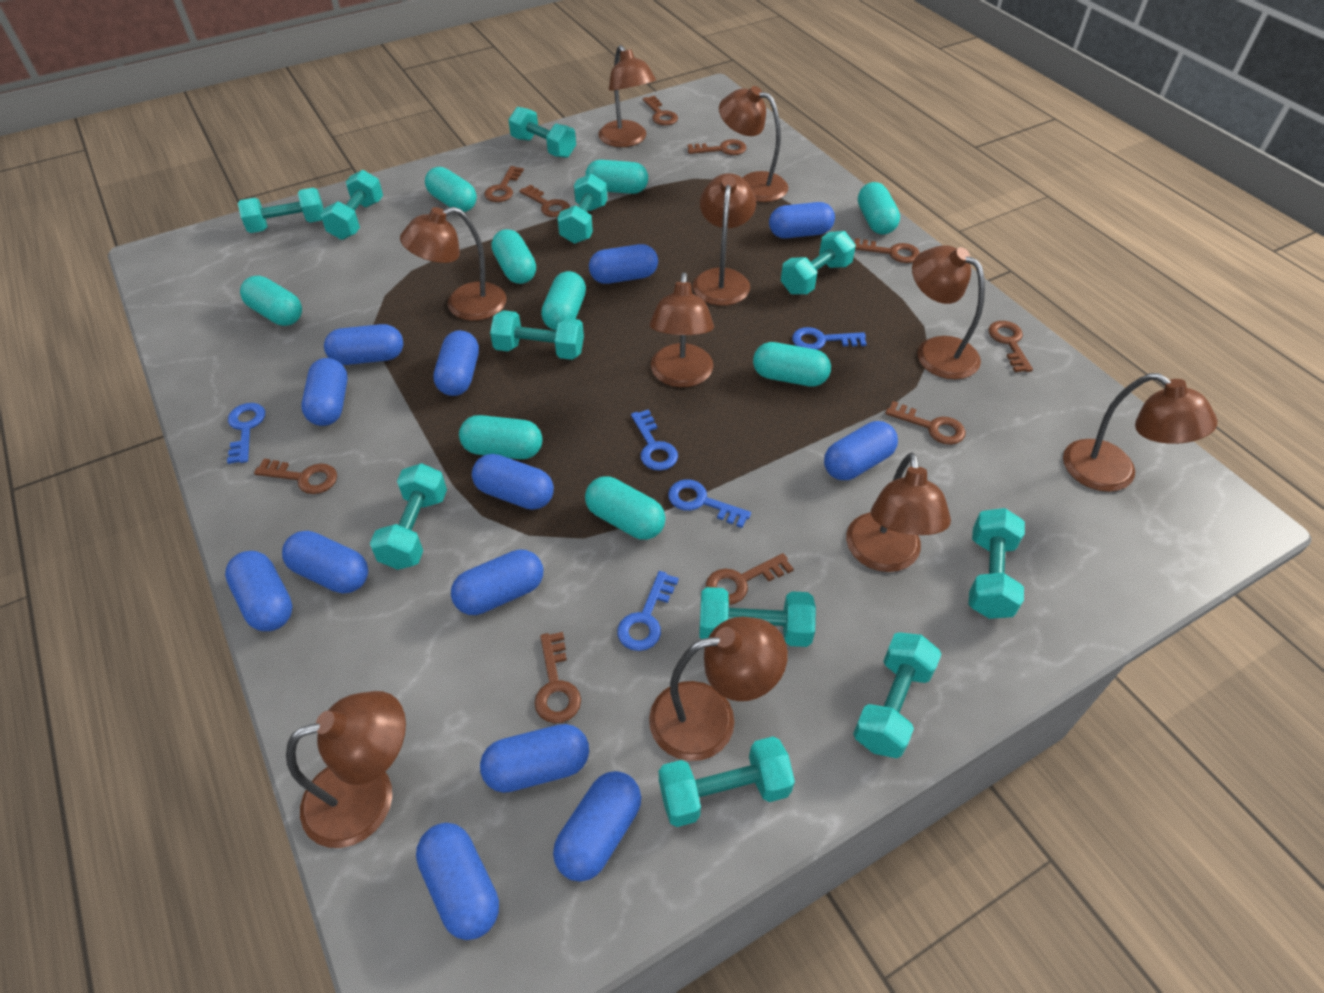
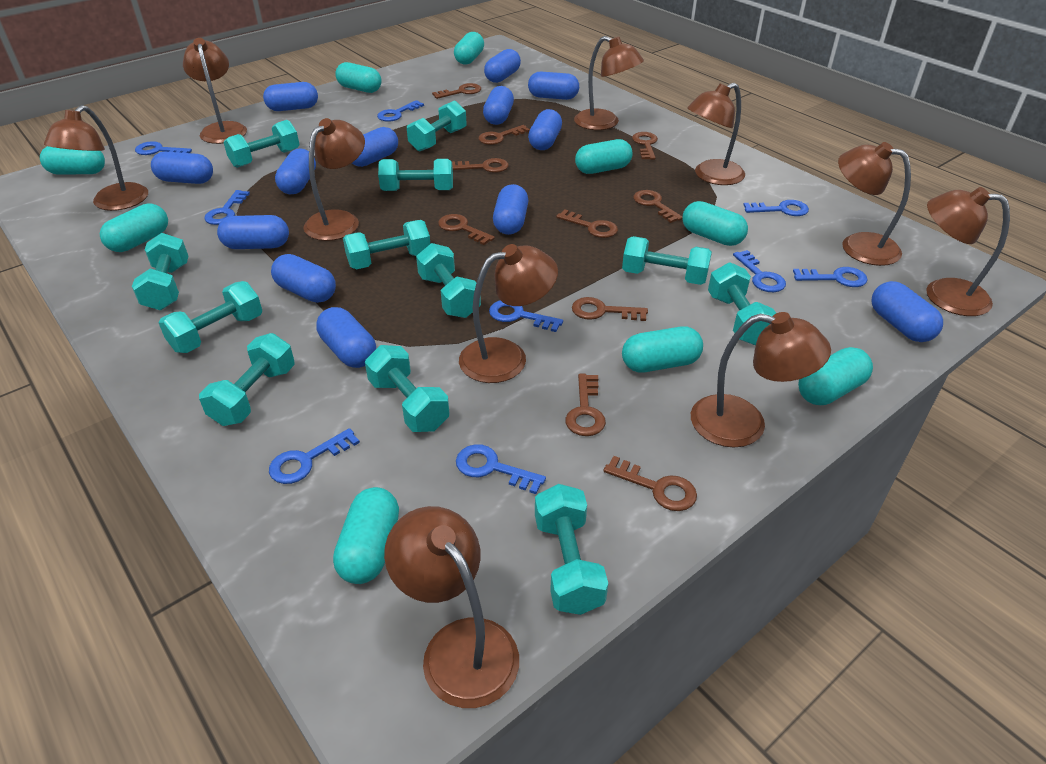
blue key: 5 -> 9
turquoise dumbbell: 11 -> 12

